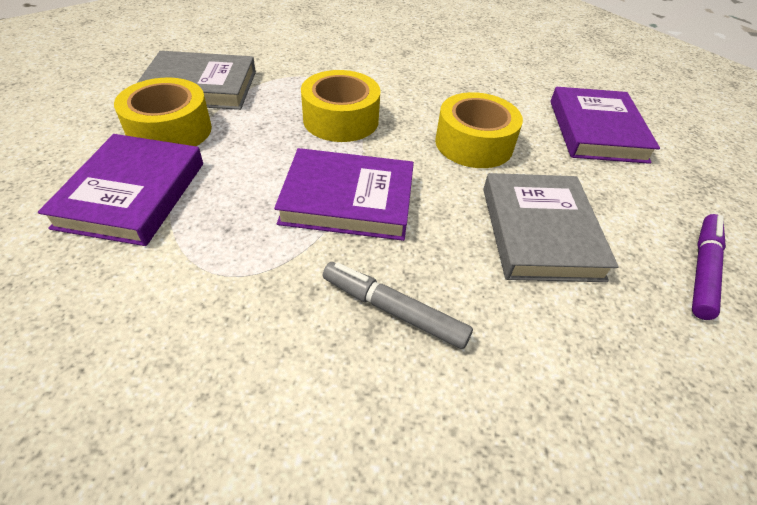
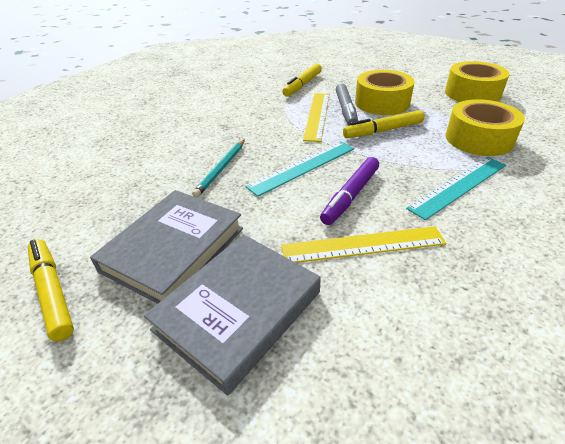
purple book: 3 -> 0
turquoise pencil: 0 -> 1
turquoise ruler: 0 -> 2
yellow marker: 0 -> 3
yellow ruler: 0 -> 2

